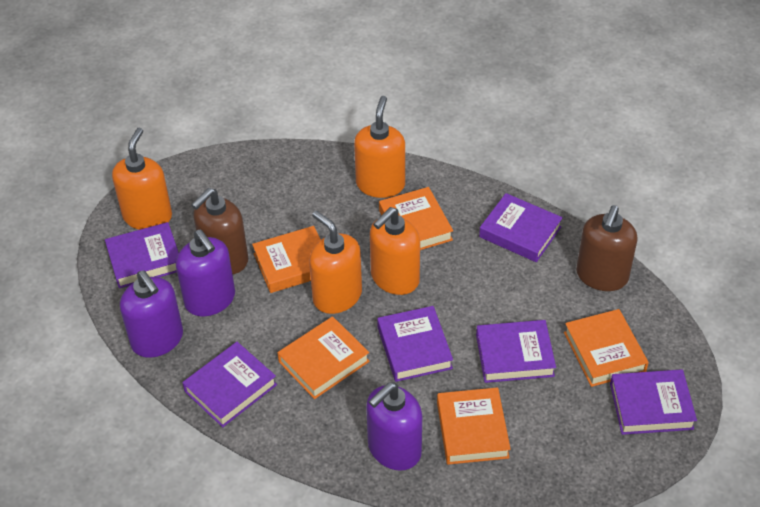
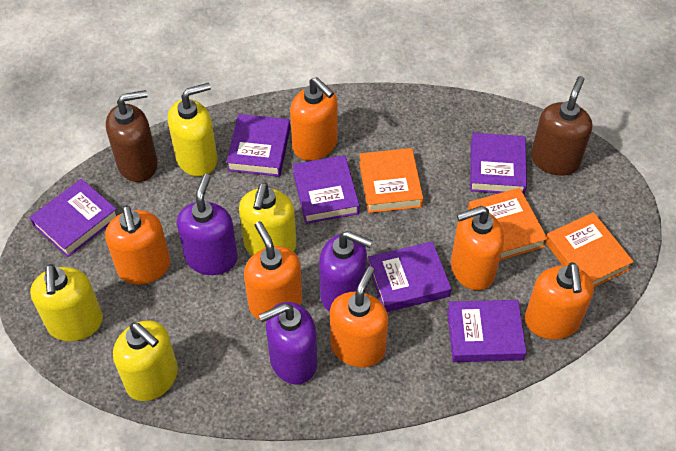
orange book: 5 -> 3
orange soap dispenser: 4 -> 6
yellow soap dispenser: 0 -> 4

